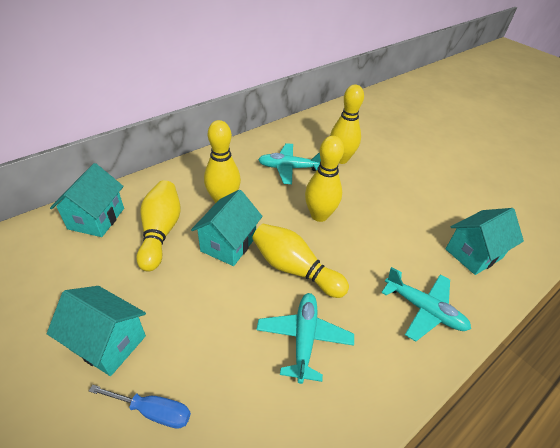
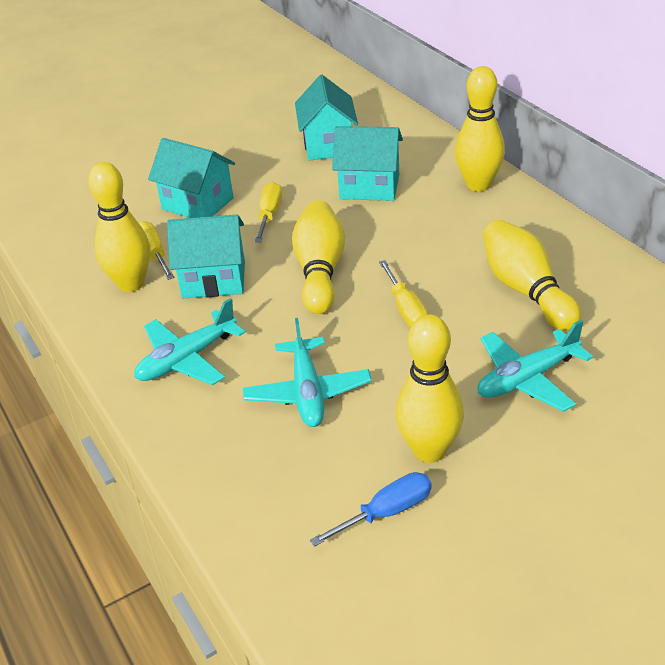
yellow screwdriver: 0 -> 3

